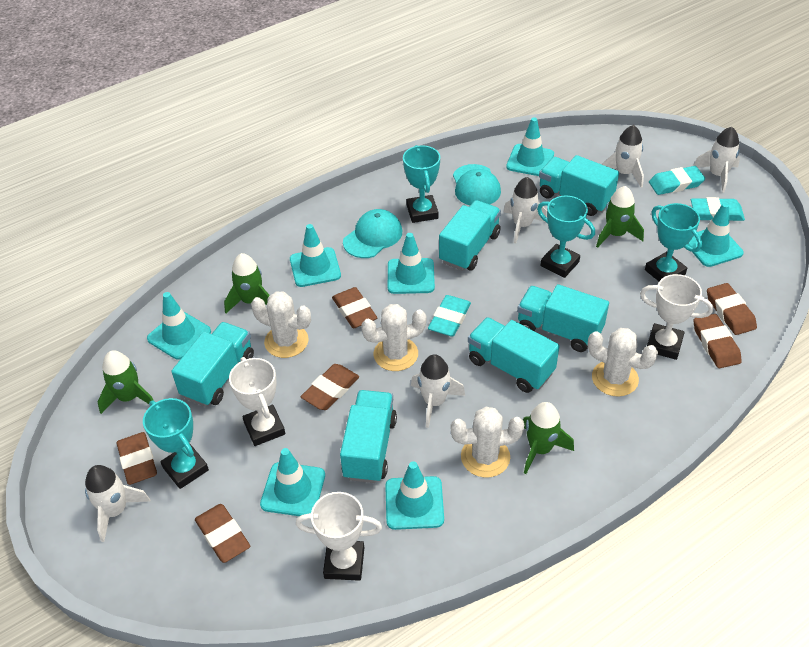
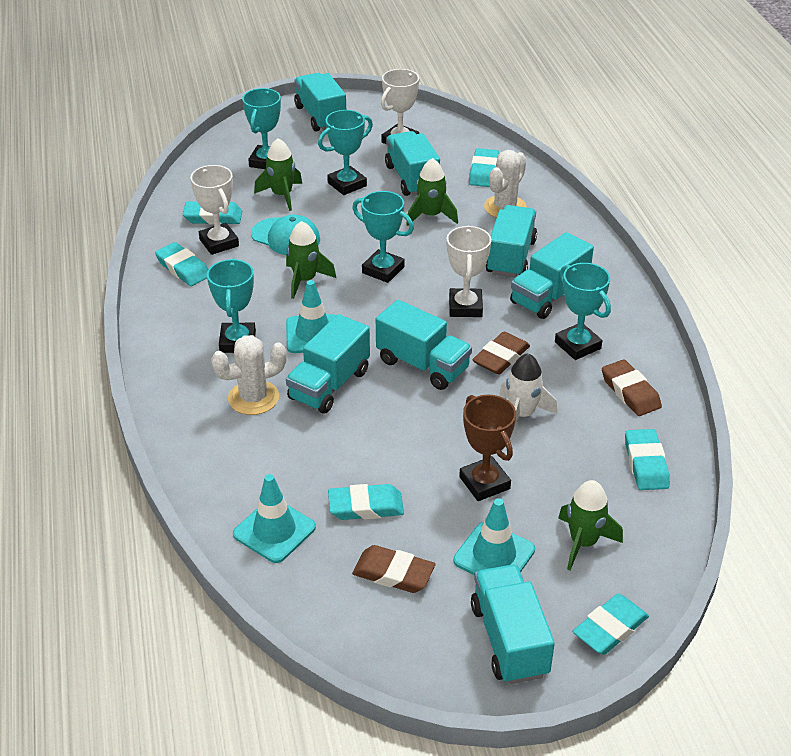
brown eraser: 6 -> 3
brown trophy: 0 -> 1
turquoise cap: 2 -> 1
turquoise eraser: 3 -> 6
turquoise traffic cone: 7 -> 3
turquoise trophy: 4 -> 5
turquoise truck: 6 -> 7
white cactus: 4 -> 2
white rocket: 5 -> 1

